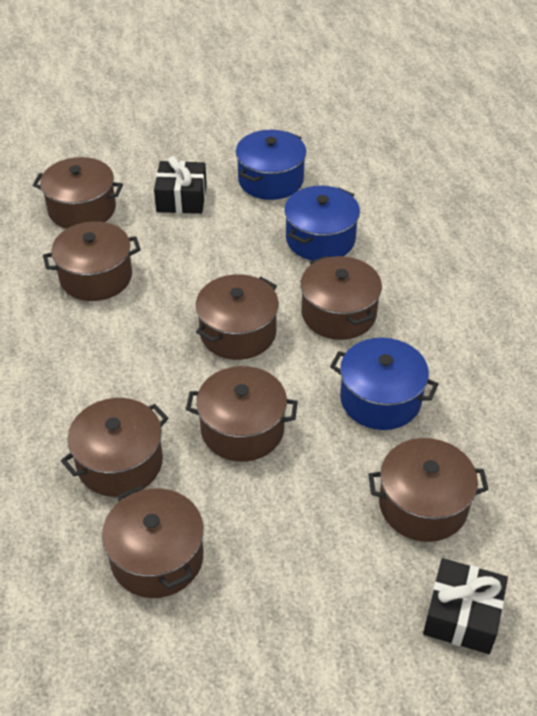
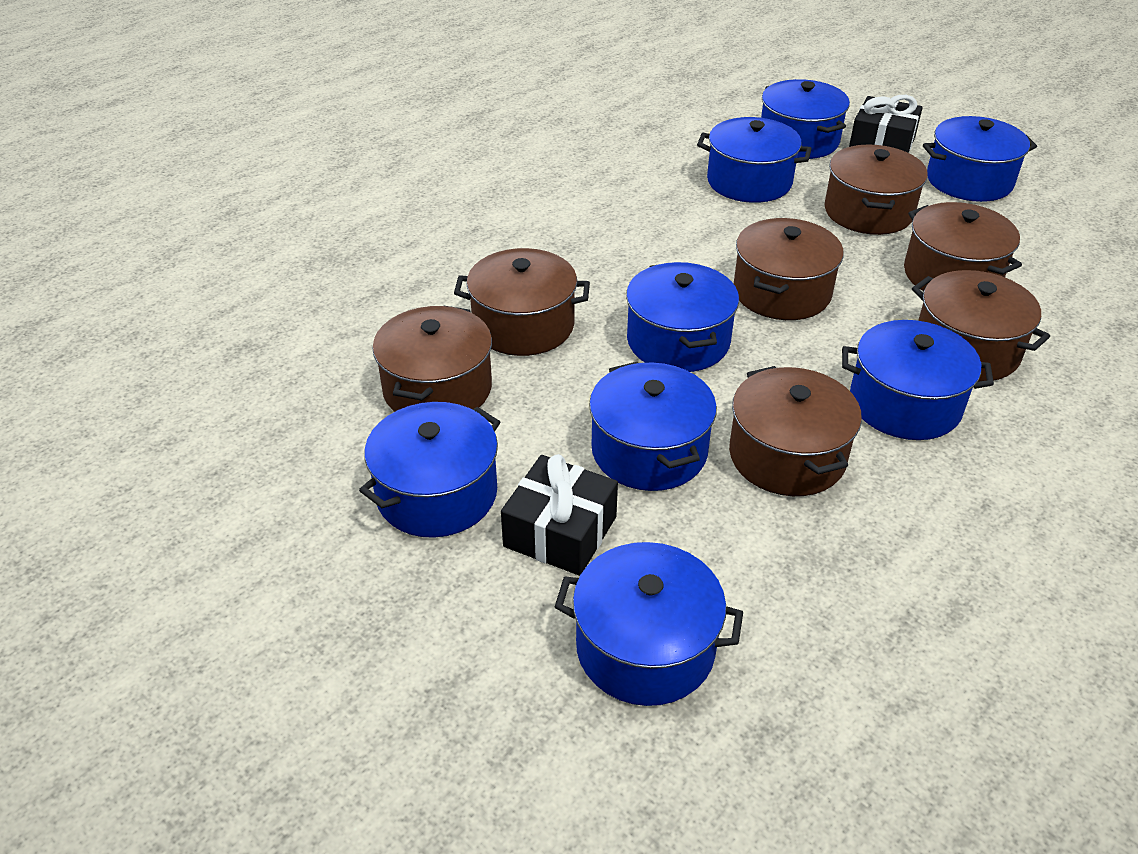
blue pot: 3 -> 8
brown pot: 8 -> 7

